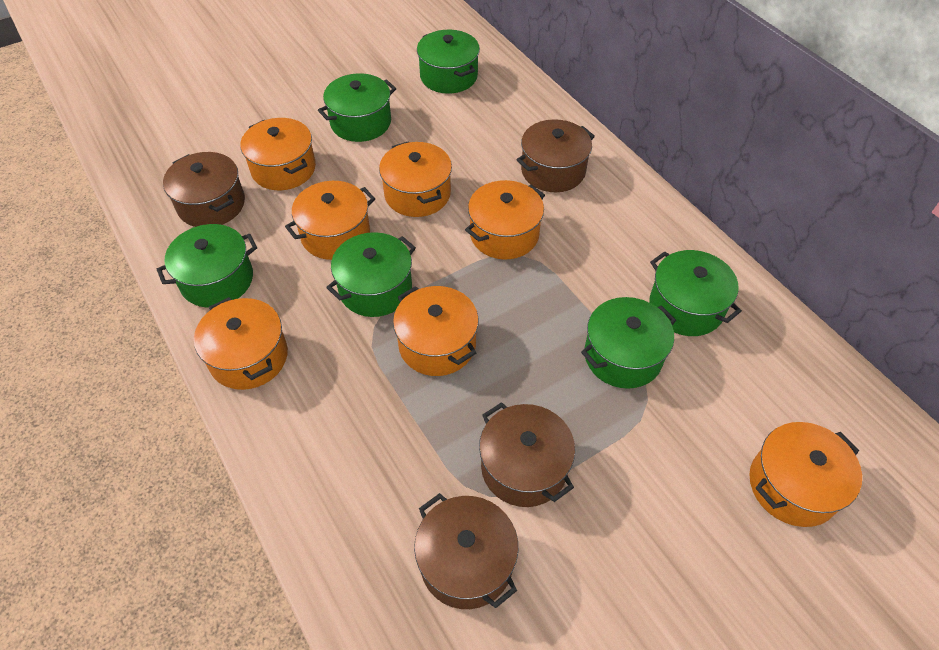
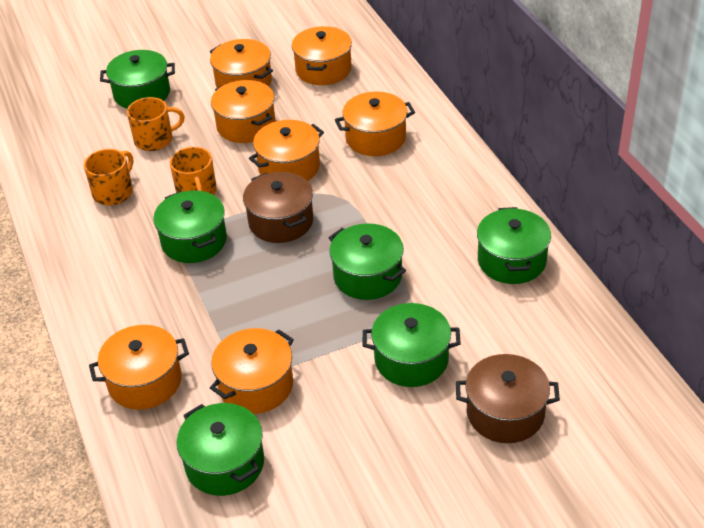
brown pot: 4 -> 2
orange mug: 0 -> 3

